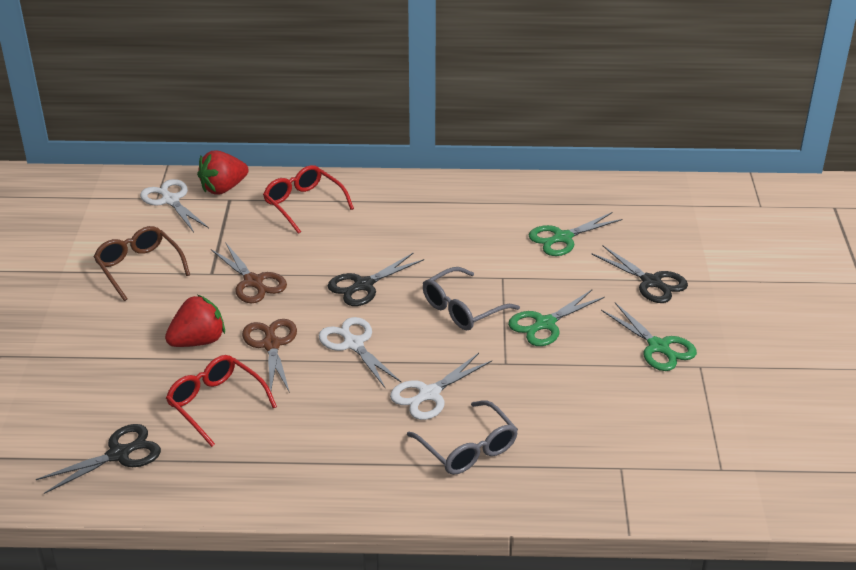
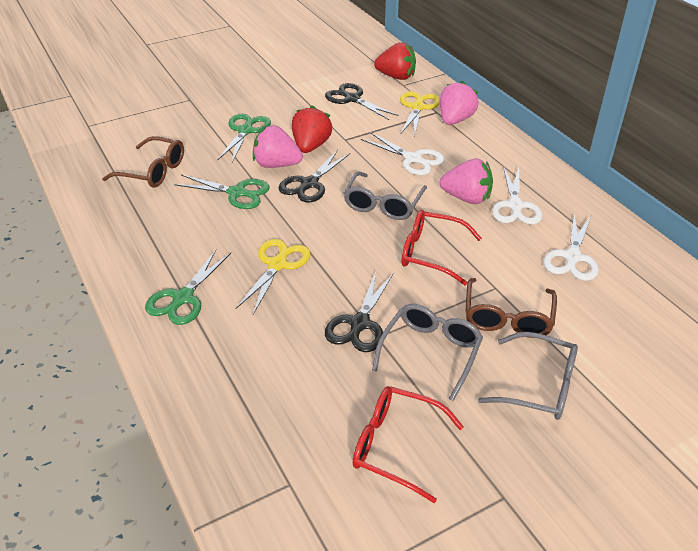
brown glasses: 1 -> 2
brown scissors: 2 -> 0
grey glasses: 2 -> 3
pink strawberry: 0 -> 3
yellow scissors: 0 -> 2

